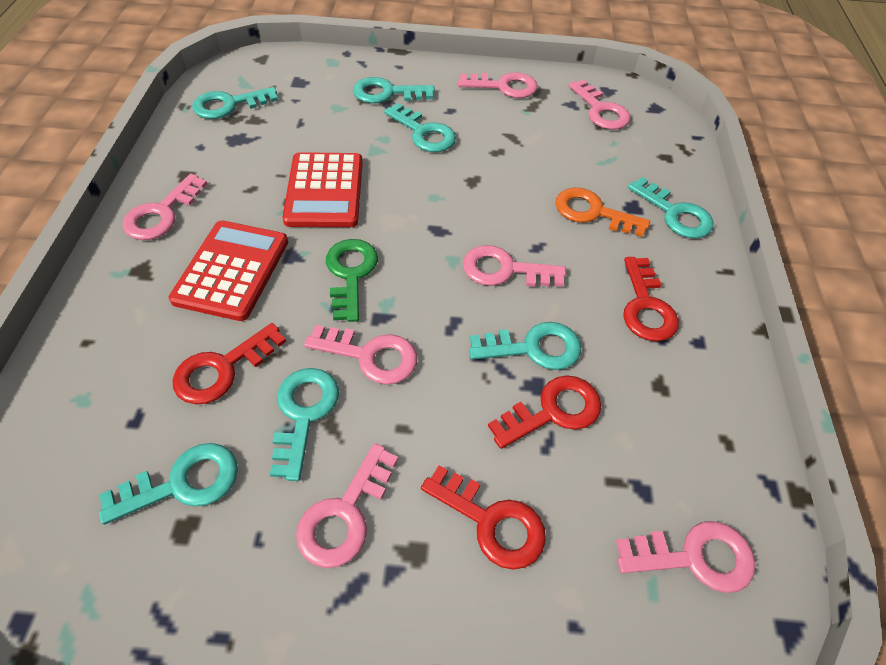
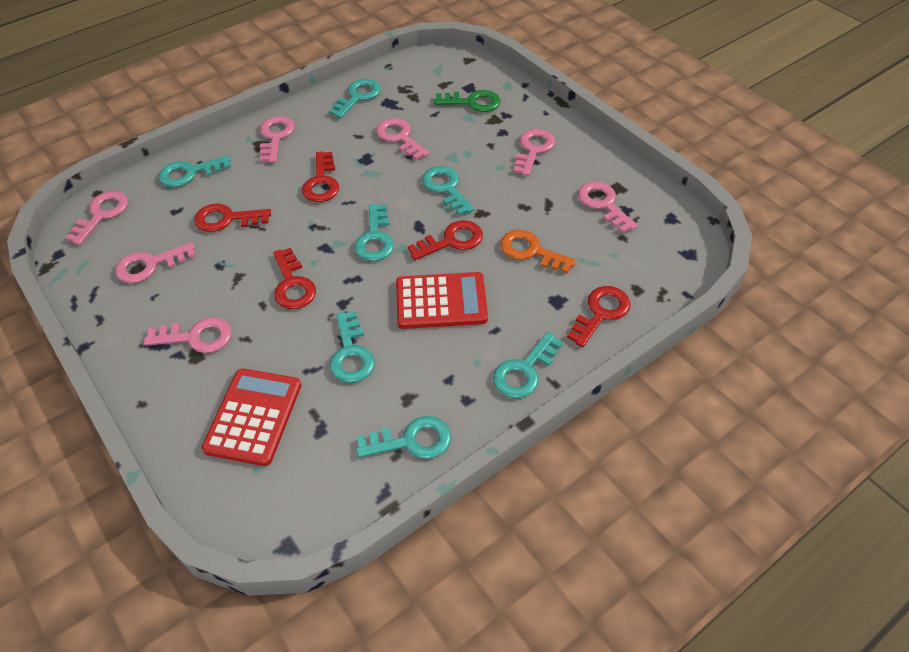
red key: 4 -> 5

